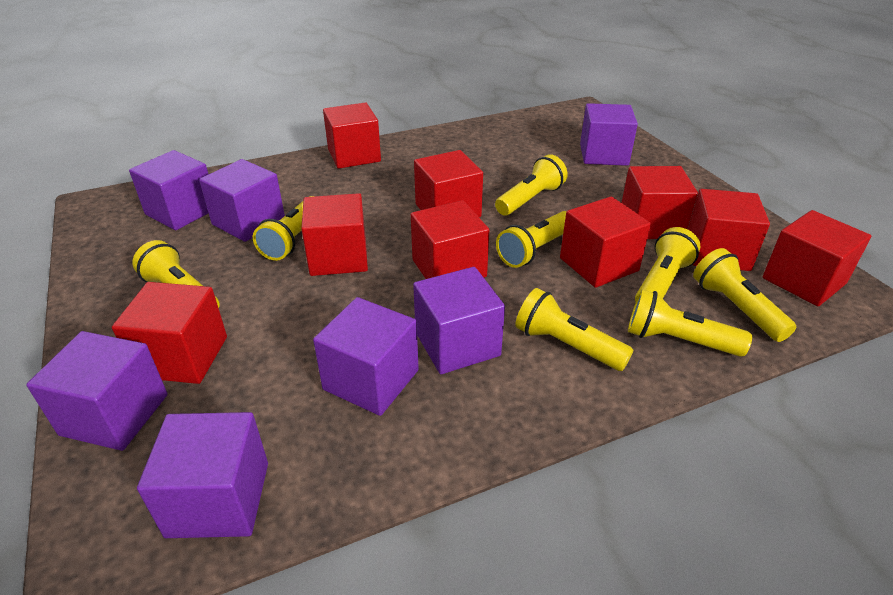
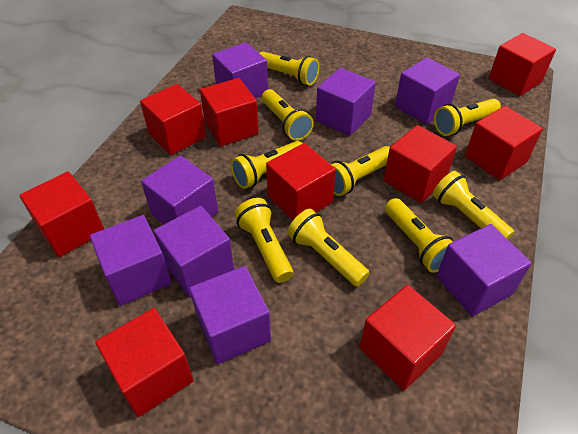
purple cube: 7 -> 8
yellow flashlight: 8 -> 9

